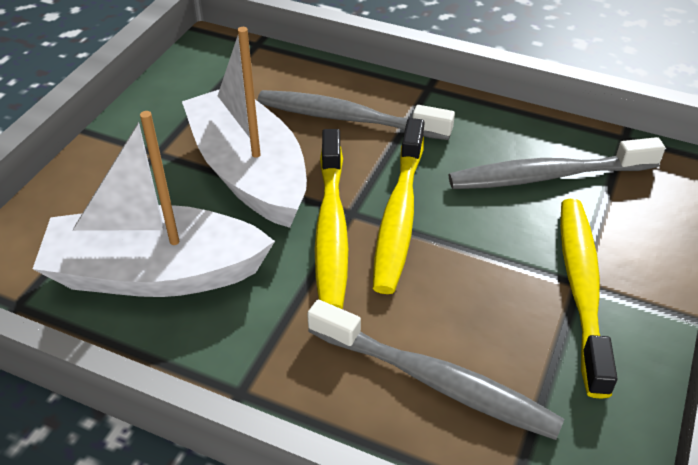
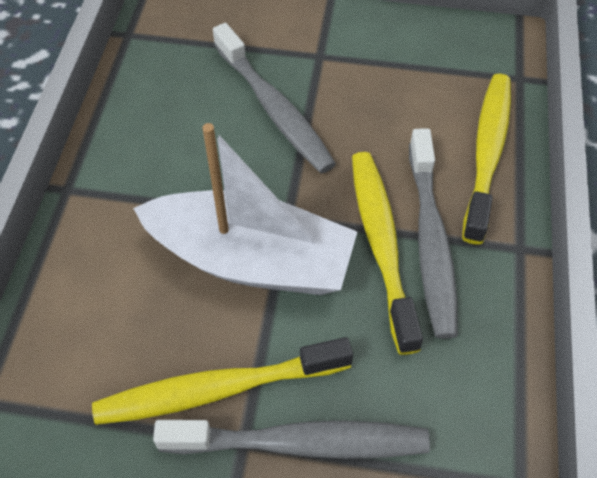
white boat: 2 -> 1

